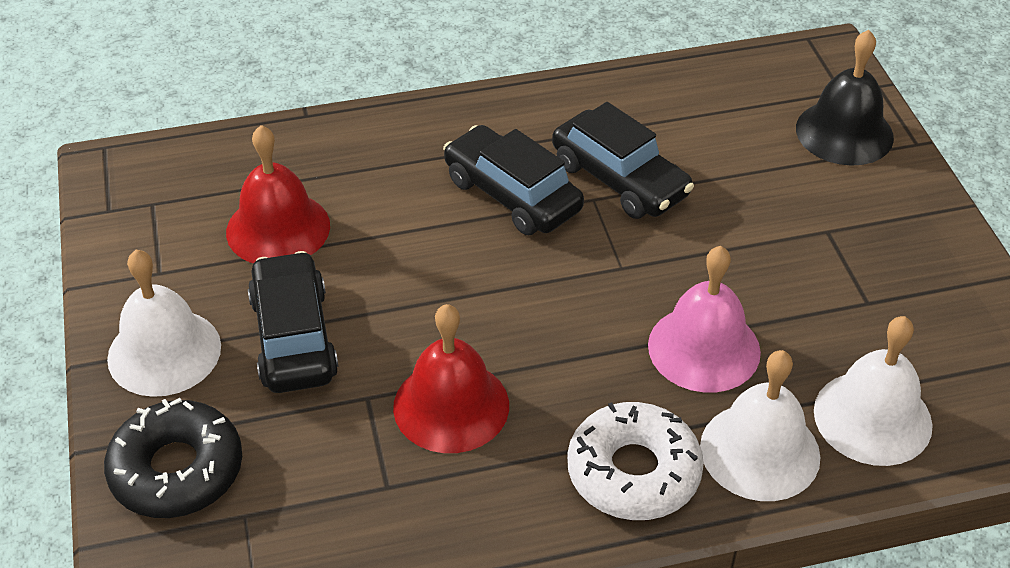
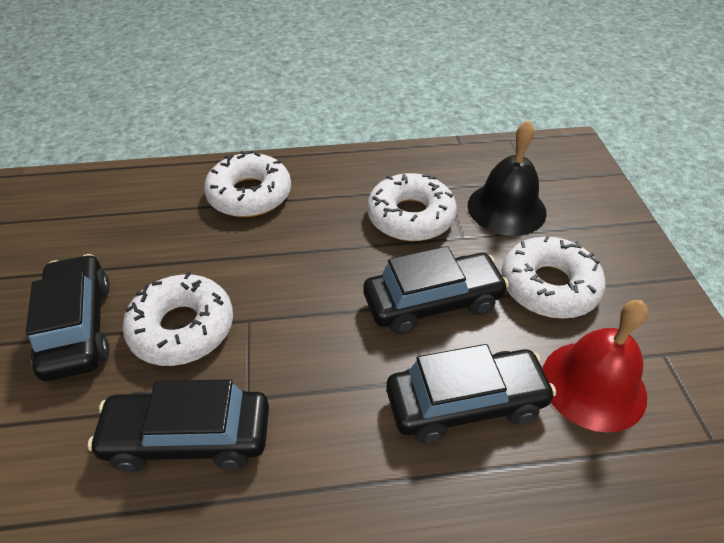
black car: 3 -> 4
black donut: 1 -> 0
pink bell: 1 -> 0
red bell: 2 -> 1
white bell: 3 -> 0
white donut: 1 -> 4

